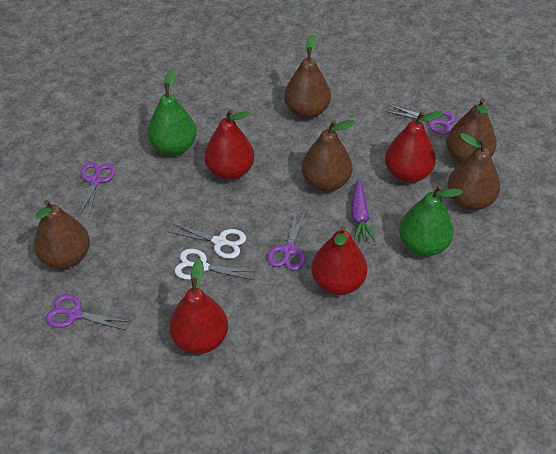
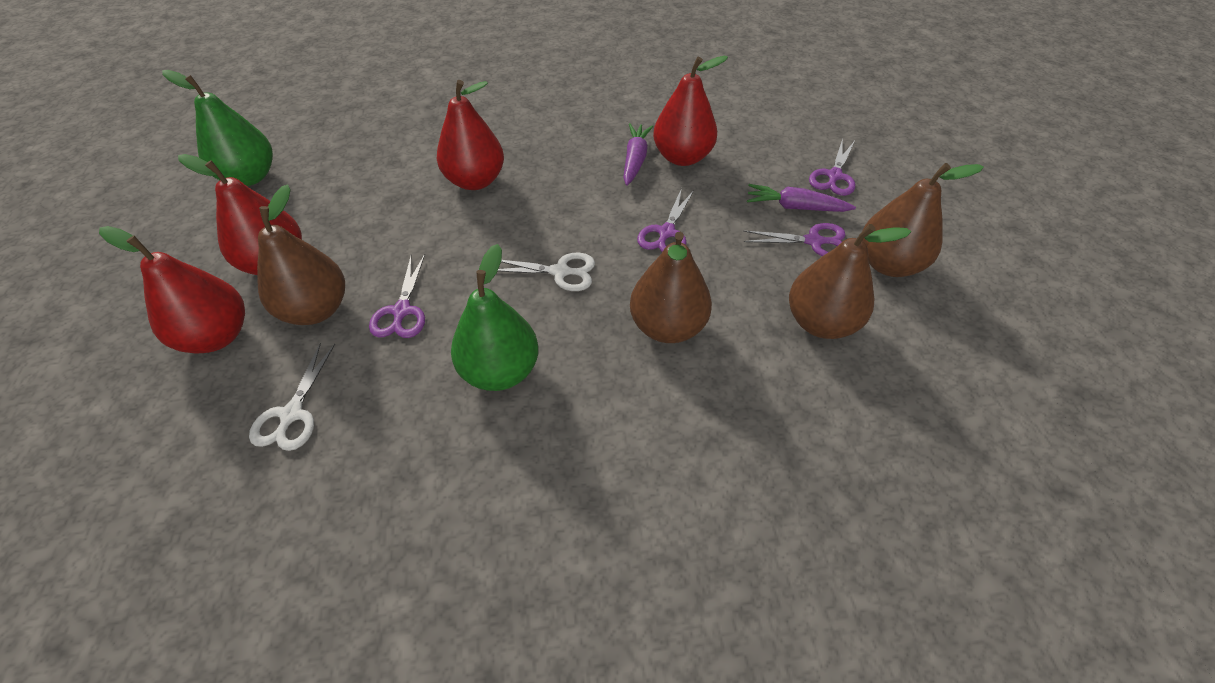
brown pear: 5 -> 4
purple carrot: 1 -> 2

